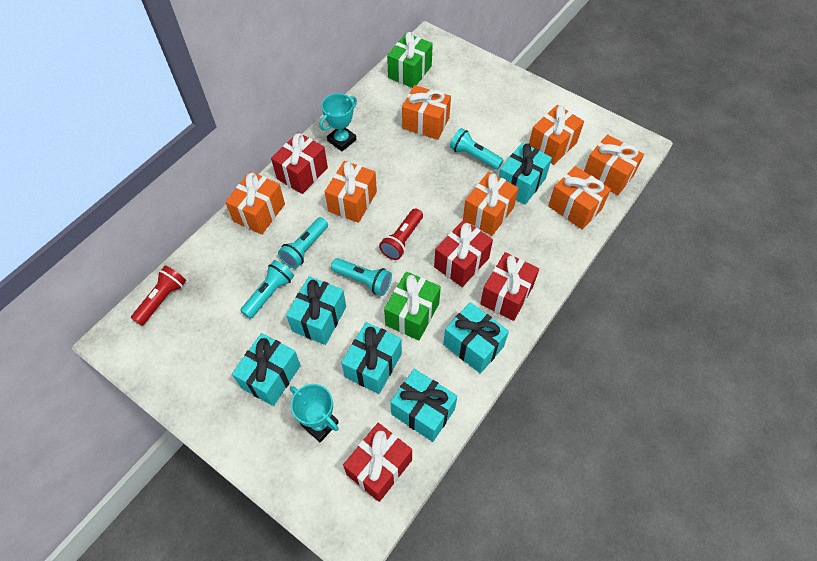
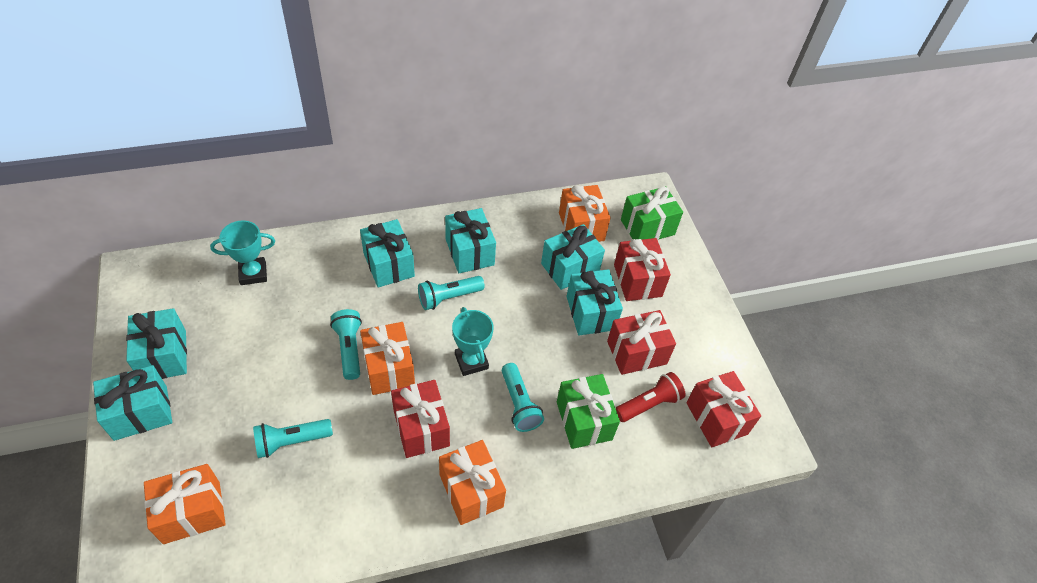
orange gift: 7 -> 4
red flashlight: 2 -> 1

